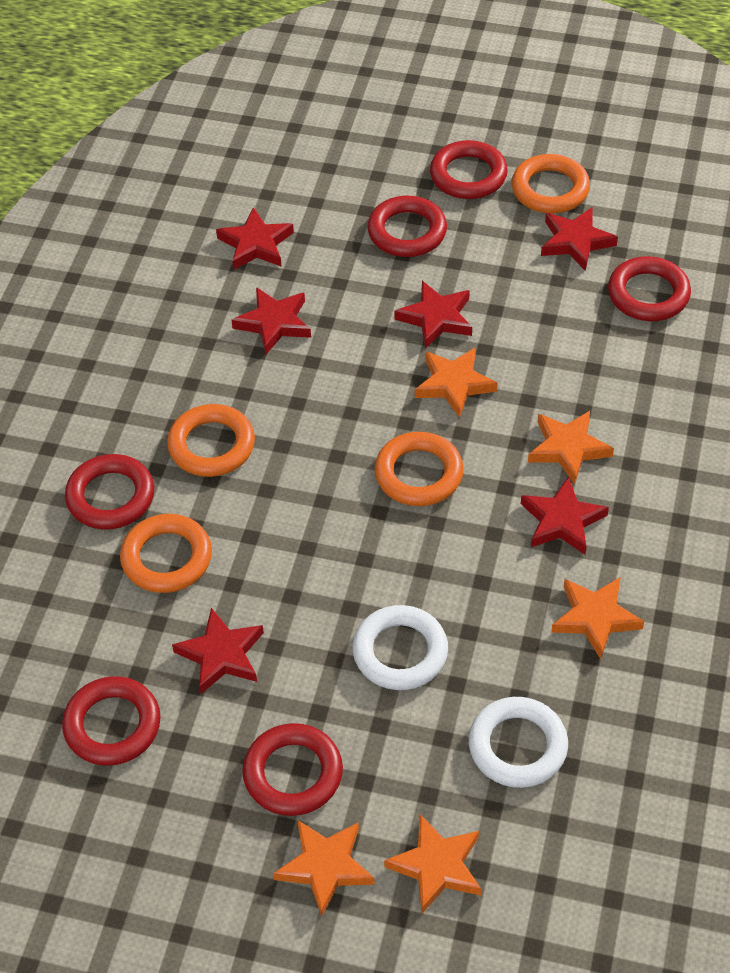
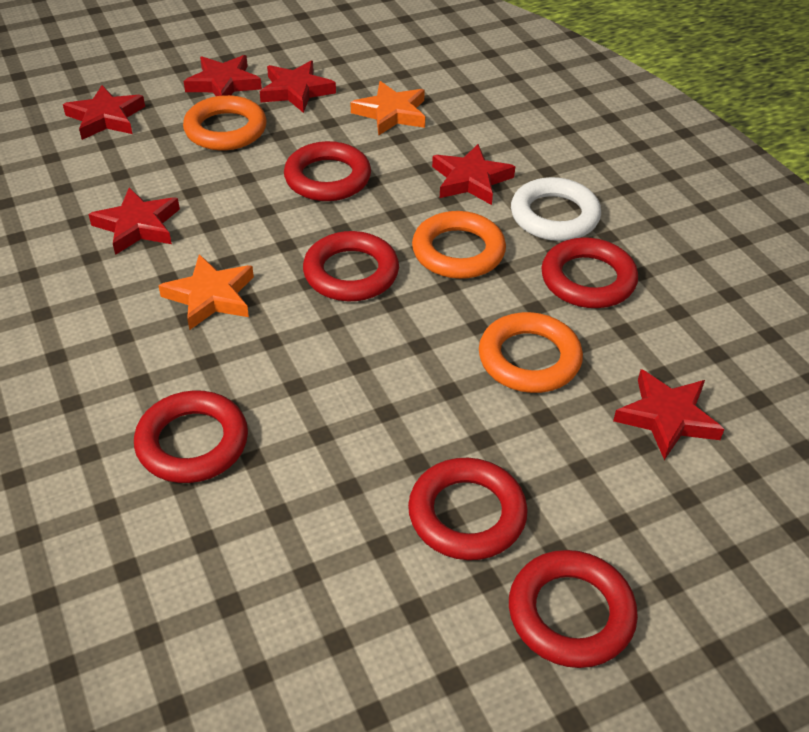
orange ring: 4 -> 3
orange star: 5 -> 2
white ring: 2 -> 1

